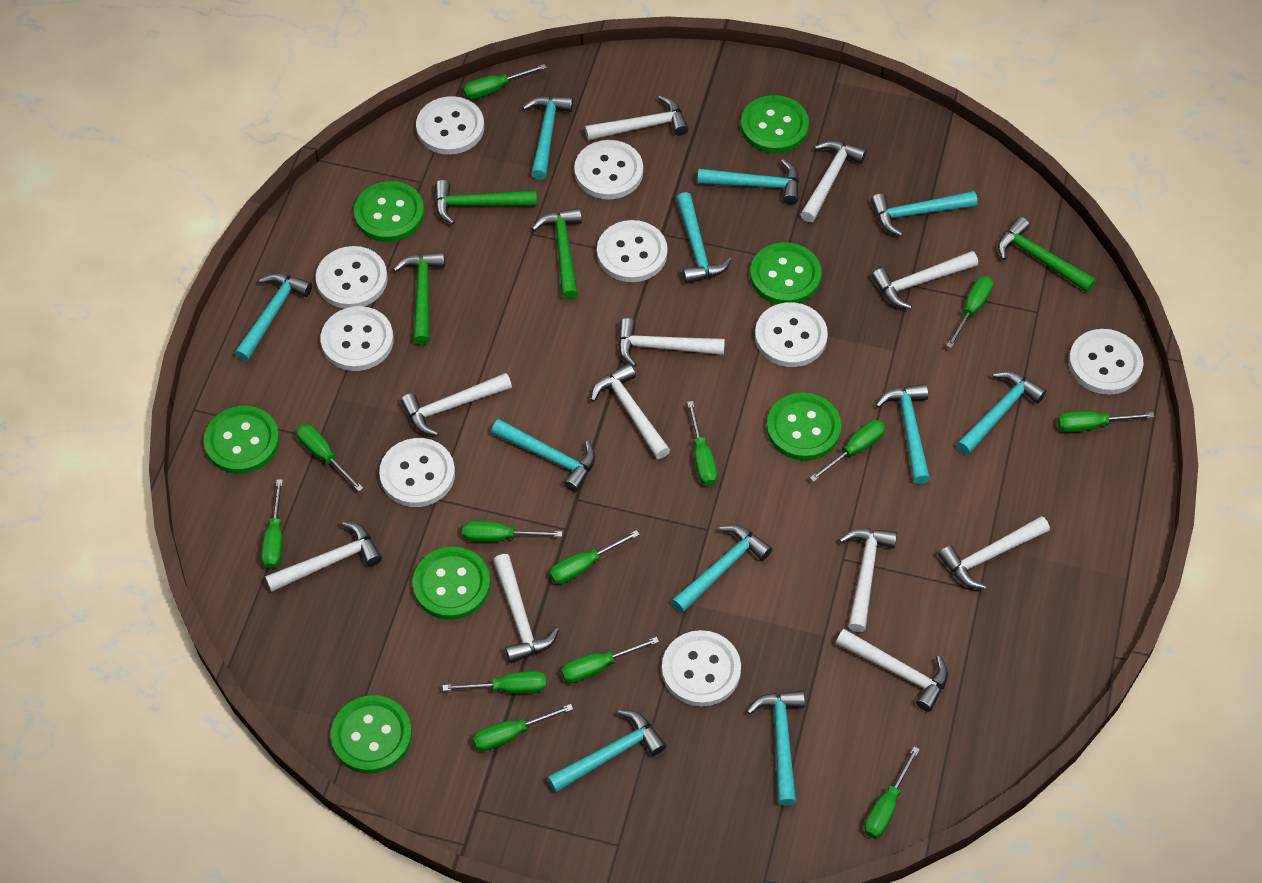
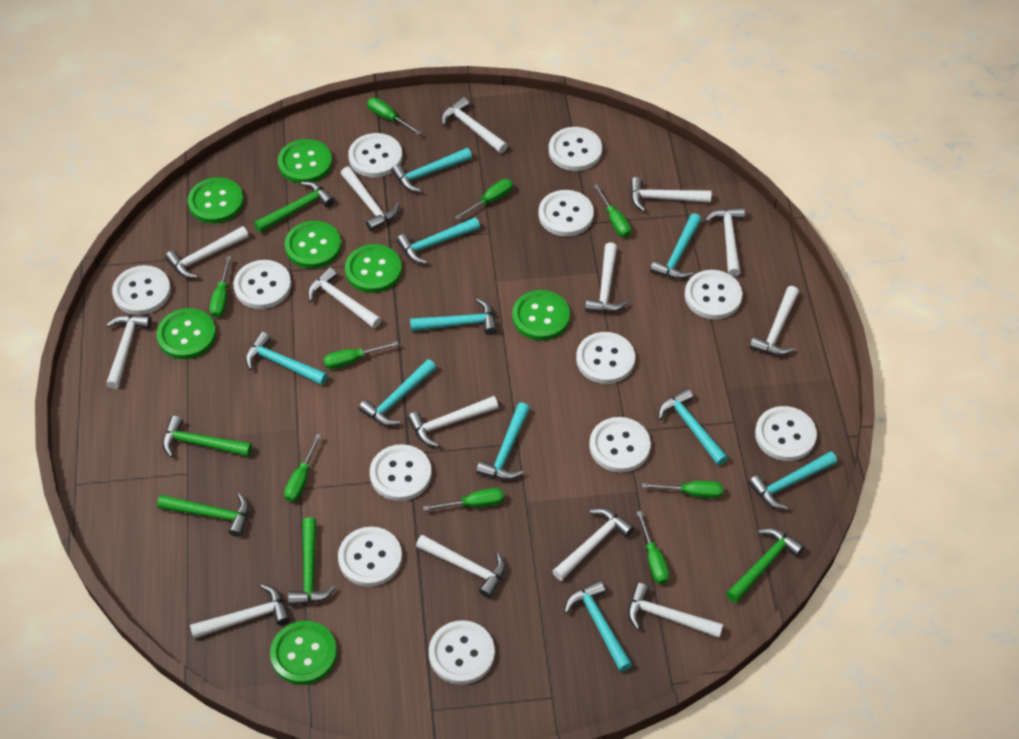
green hammer: 4 -> 5
green screwdriver: 13 -> 9
turquoise hammer: 11 -> 10
white button: 9 -> 12
white hammer: 11 -> 14

